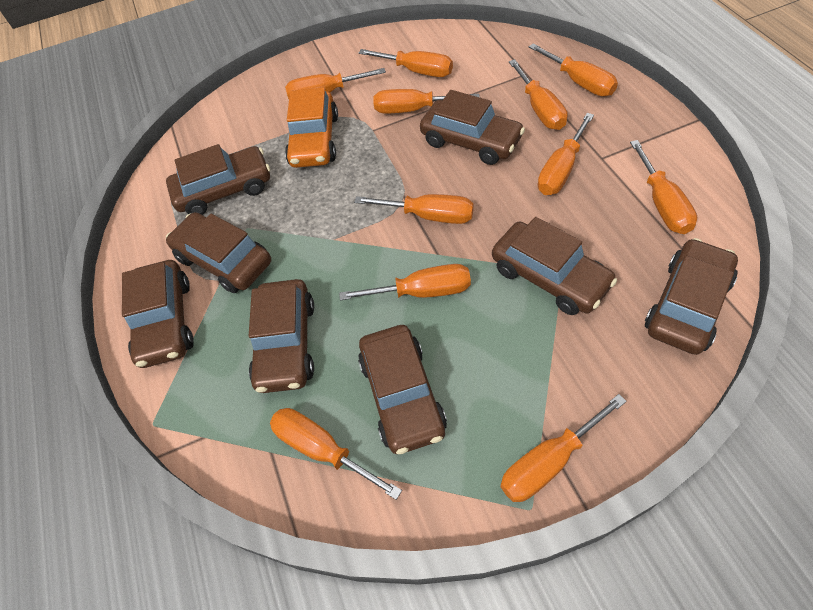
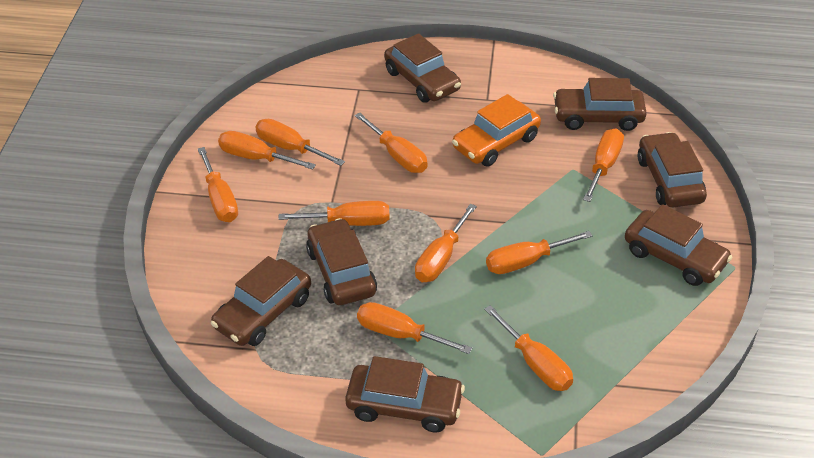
brown car: 8 -> 7
orange screwdriver: 11 -> 10

